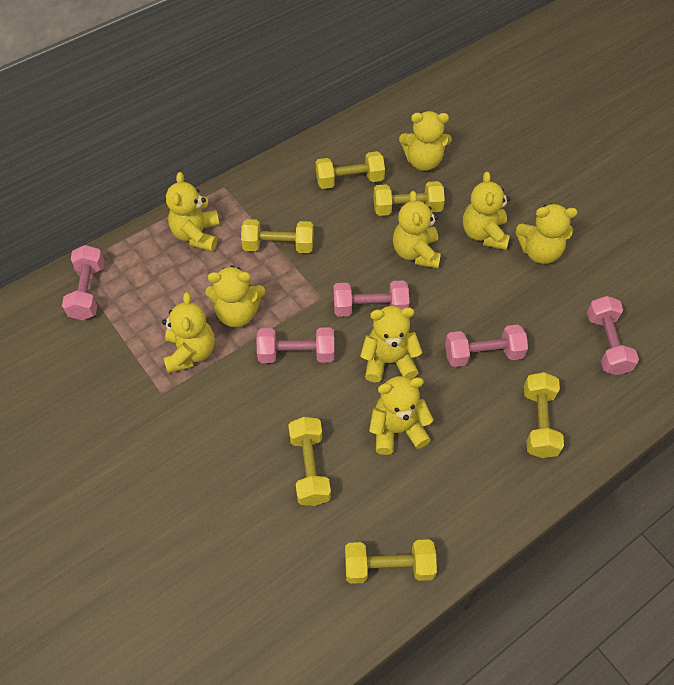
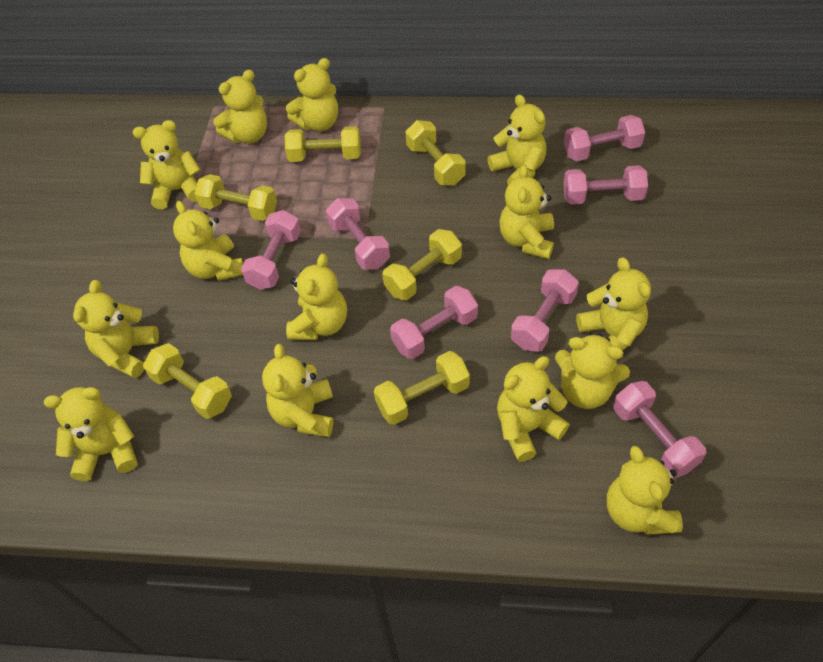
pink dumbbell: 5 -> 7
yellow teddy bear: 9 -> 14

